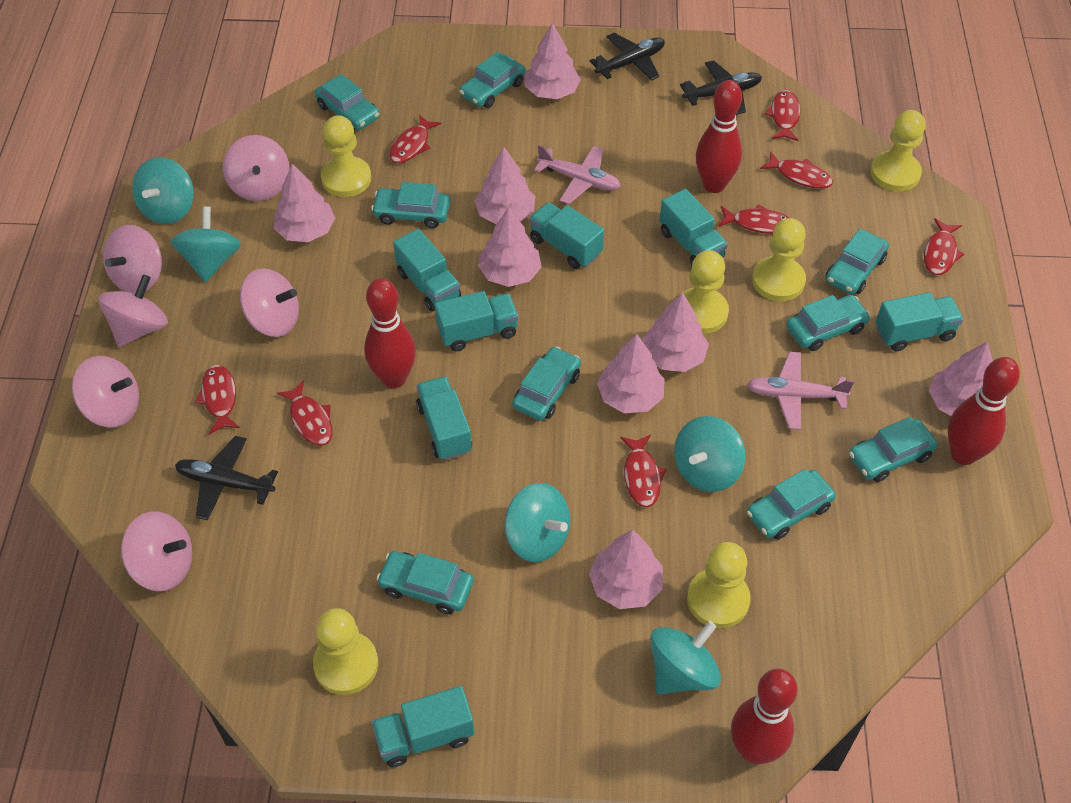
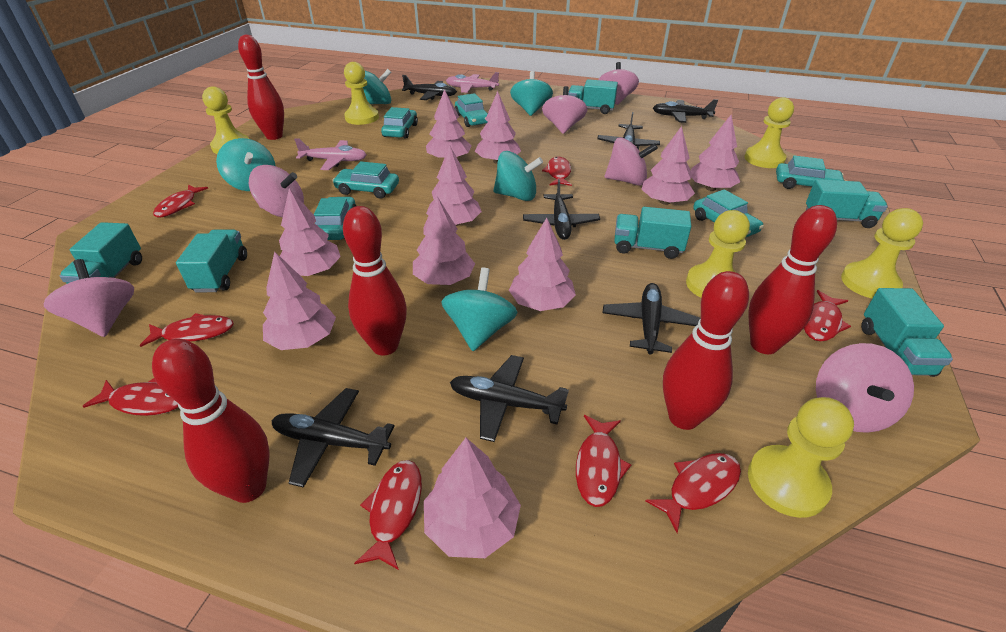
black plane: 3 -> 7
pink tree: 8 -> 10
red bowling pin: 4 -> 5
turquoise car: 9 -> 6
turquoise truck: 7 -> 6

